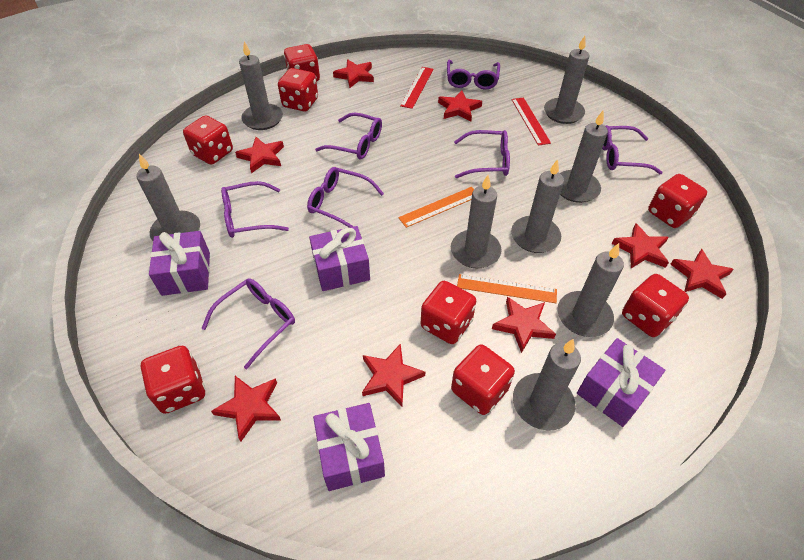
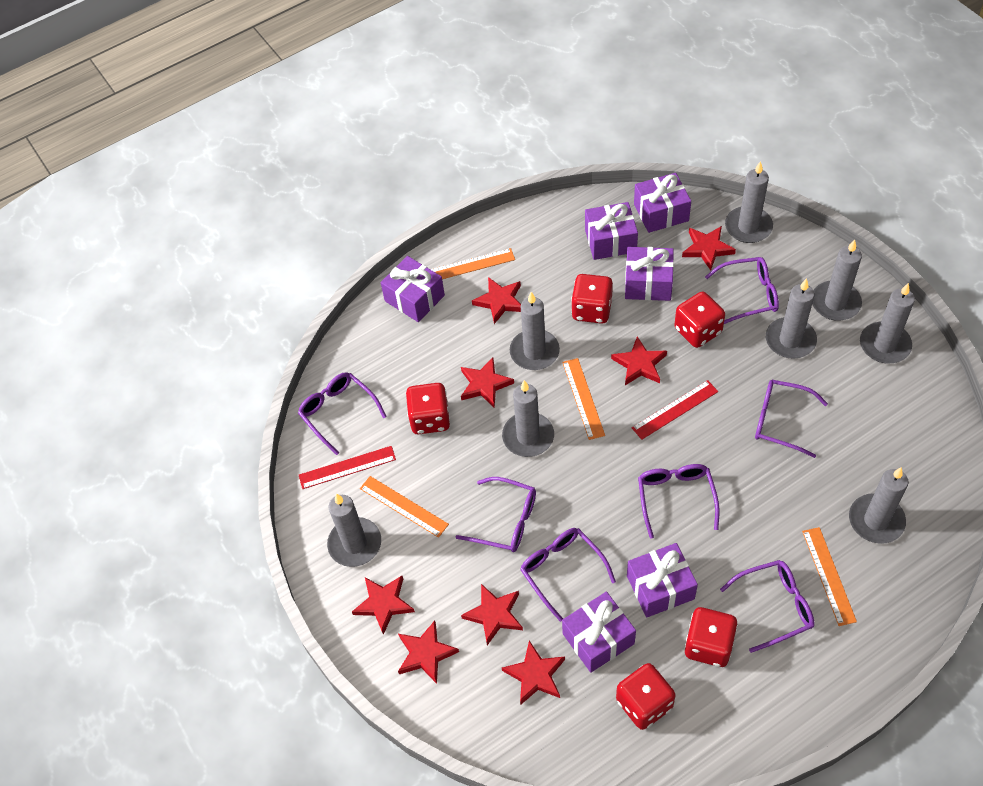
orange ruler: 2 -> 4
purple gift: 4 -> 6
red dice: 8 -> 5

